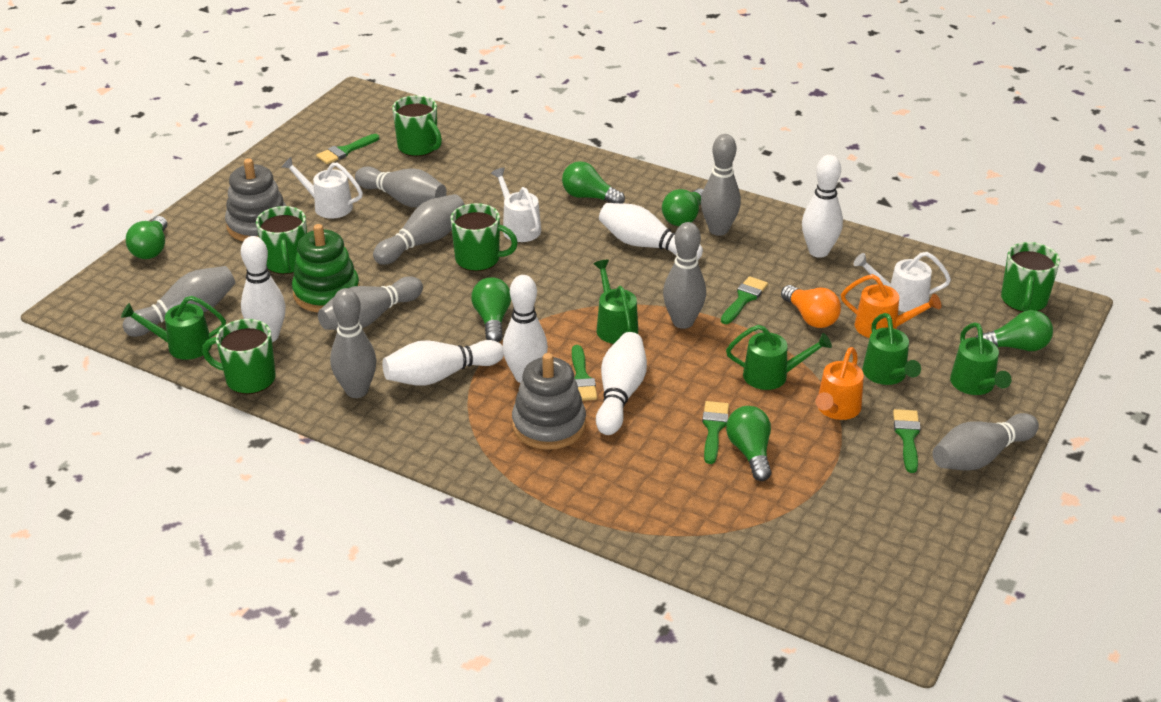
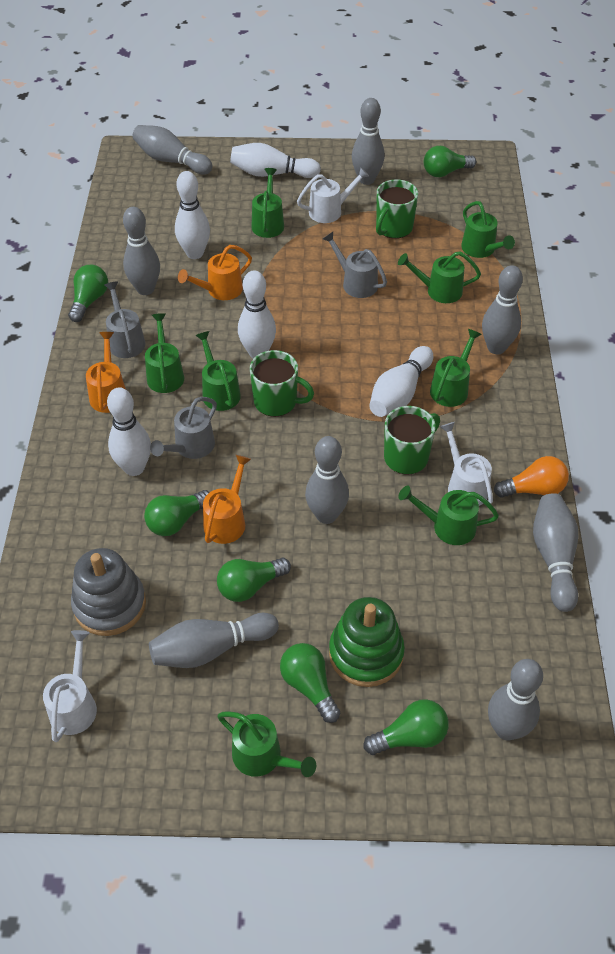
green brush: 5 -> 0
green mug: 5 -> 3
green watering can: 5 -> 8
grey stacking toy: 2 -> 1
grey watering can: 0 -> 3
orange watering can: 2 -> 3
white bowling pin: 6 -> 5

